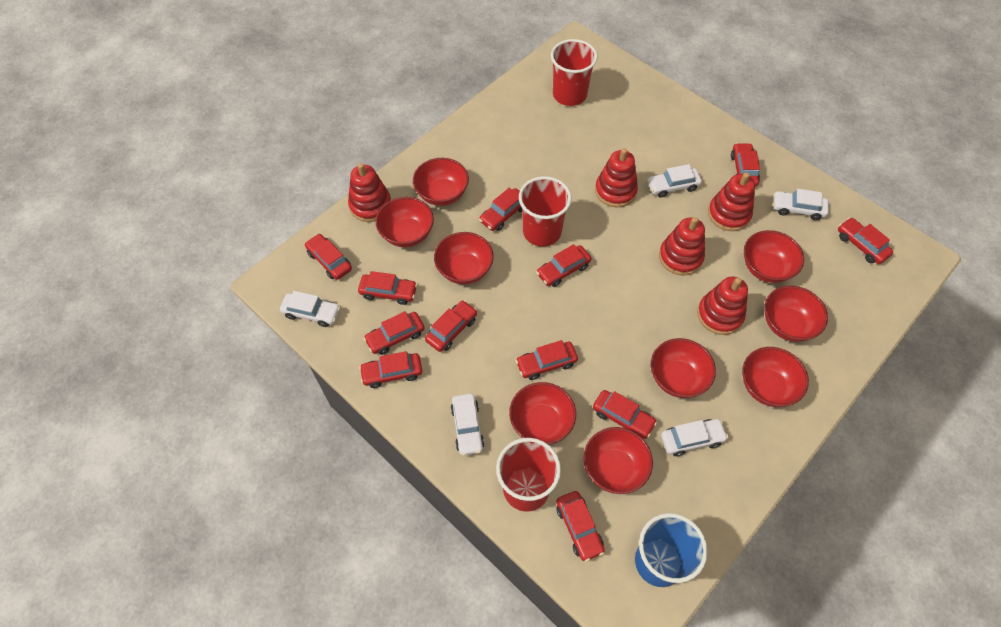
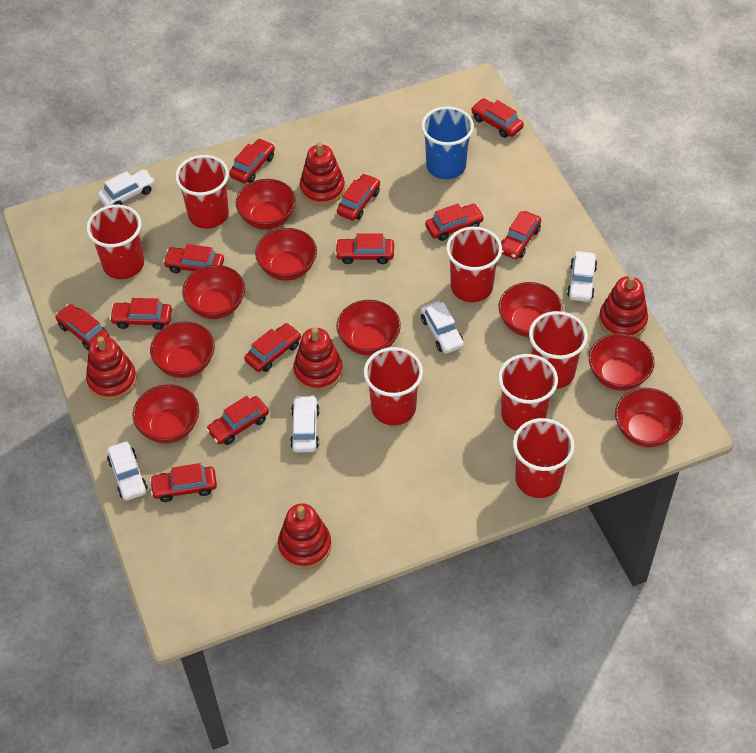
red cup: 3 -> 7

